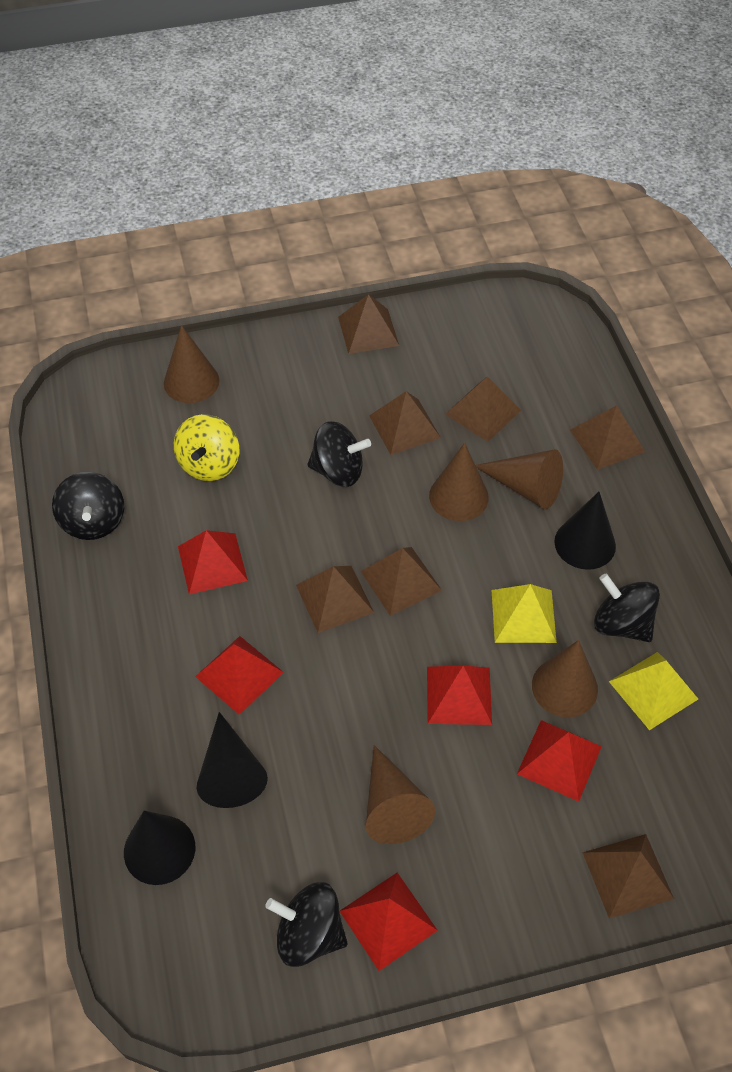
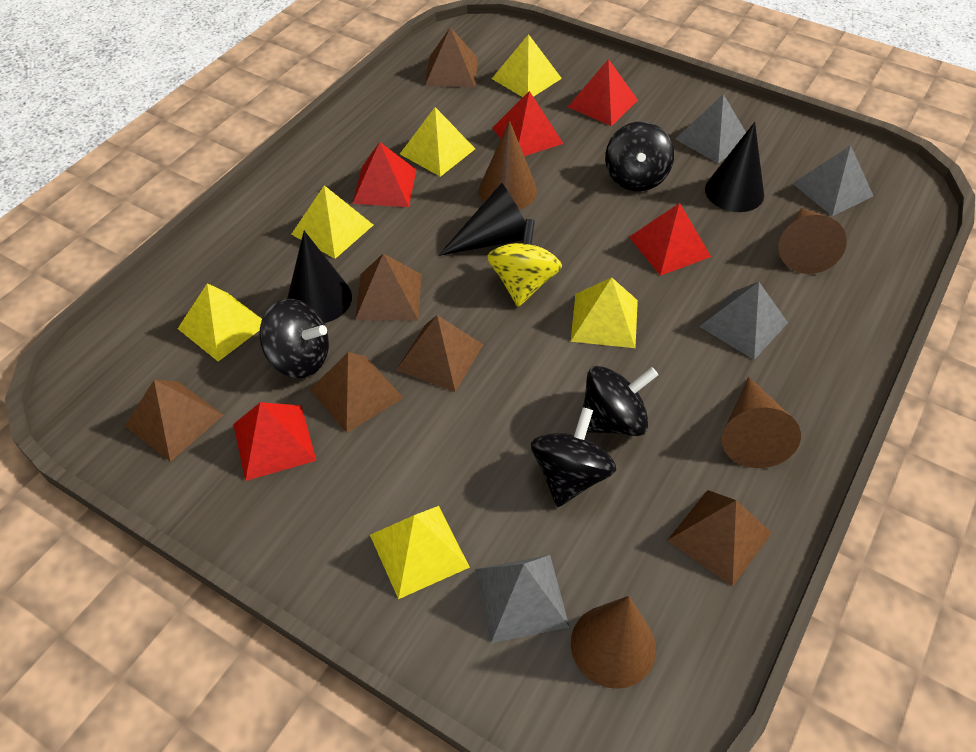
brown cone: 5 -> 4
brown pyramid: 7 -> 6
grey pyramid: 0 -> 4
yellow pyramid: 2 -> 6

